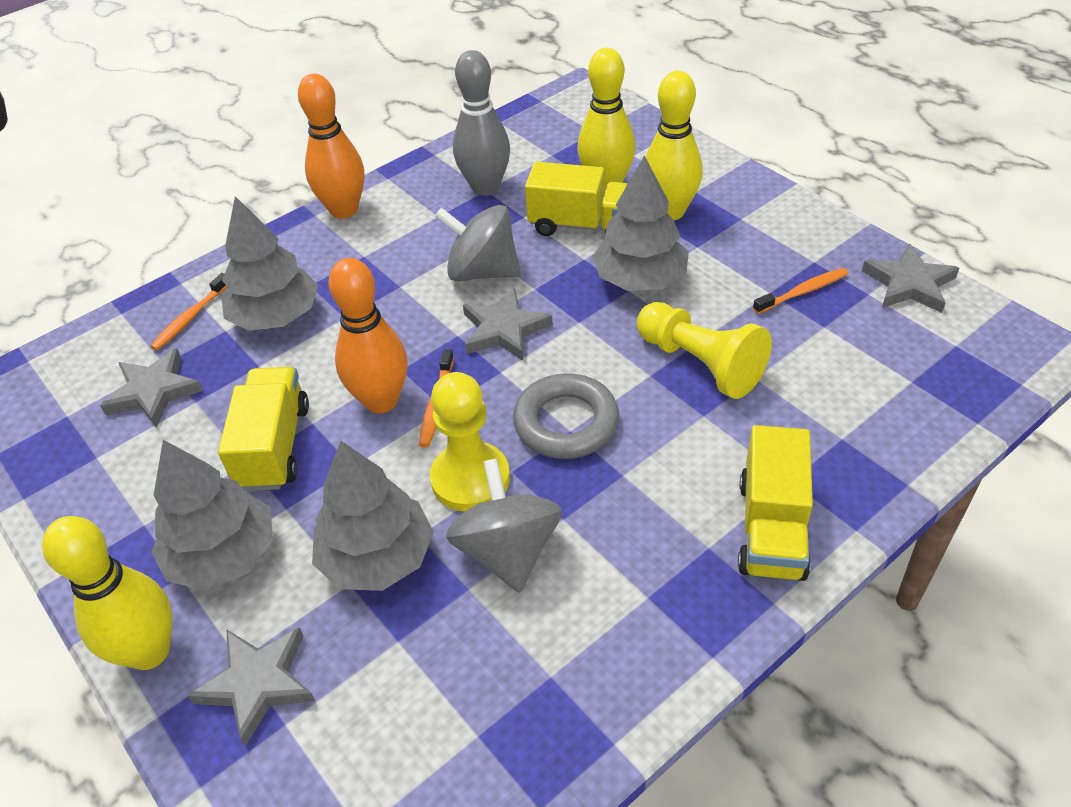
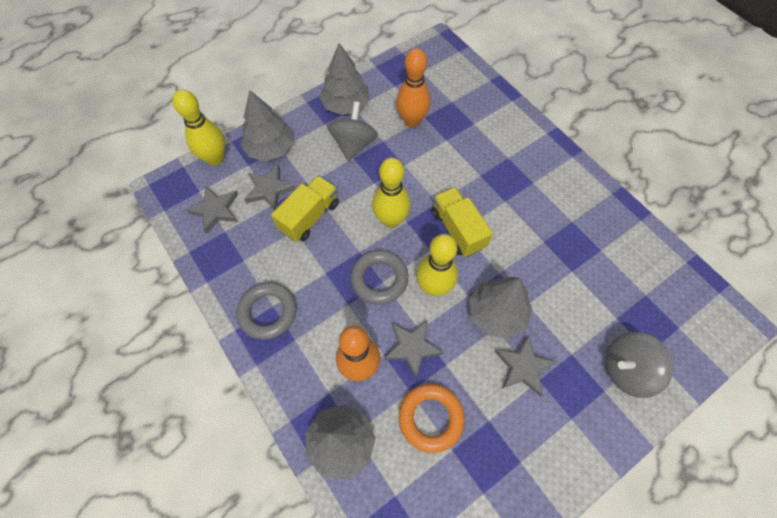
grey bowling pin: 1 -> 0
grey ring: 1 -> 2
orange ring: 0 -> 1
orange toothbrush: 3 -> 0
yellow pawn: 2 -> 0
yellow truck: 3 -> 2

